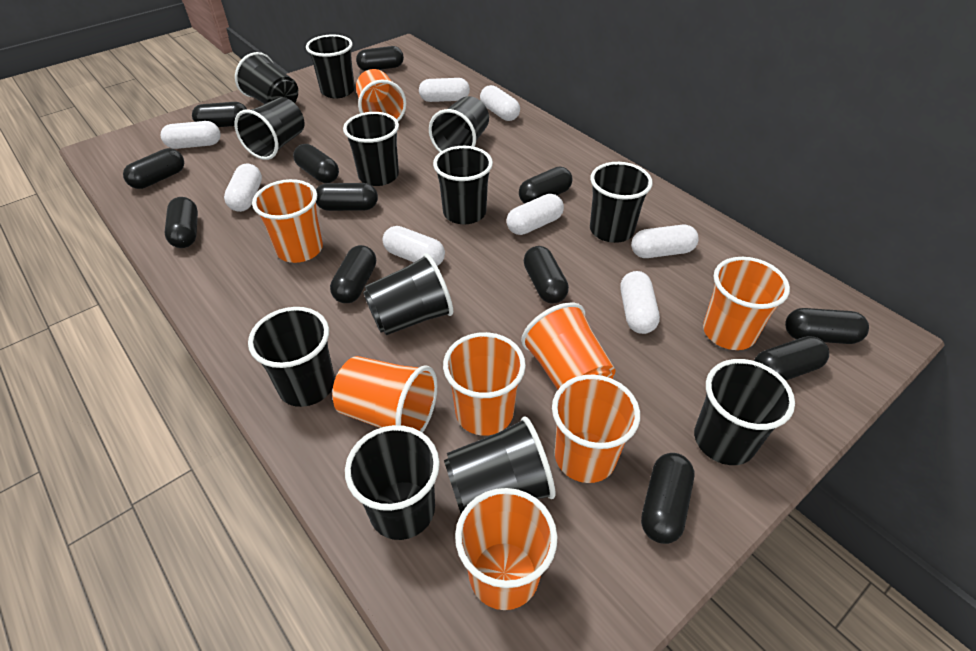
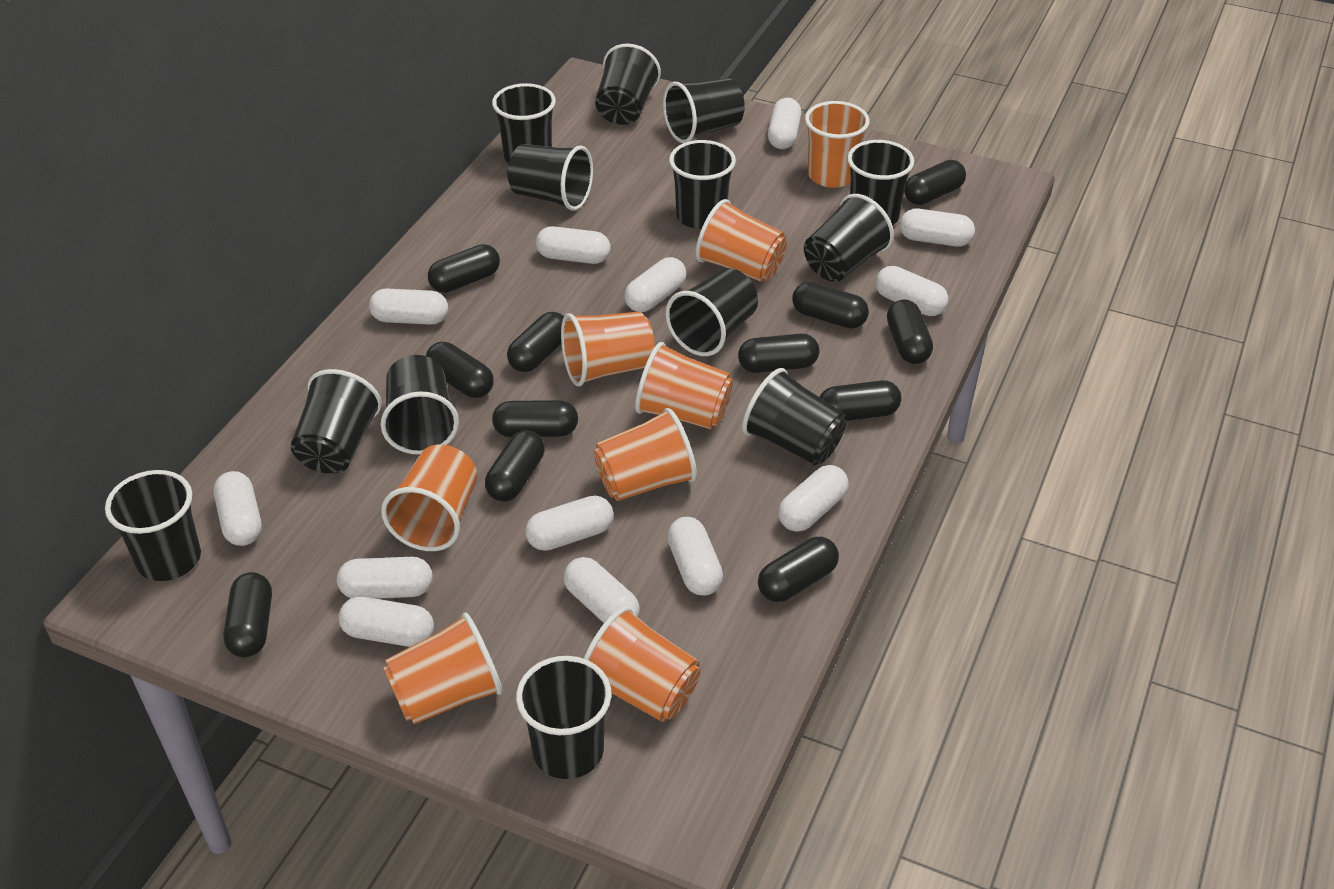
black cup: 12 -> 13
white capsule: 8 -> 13

